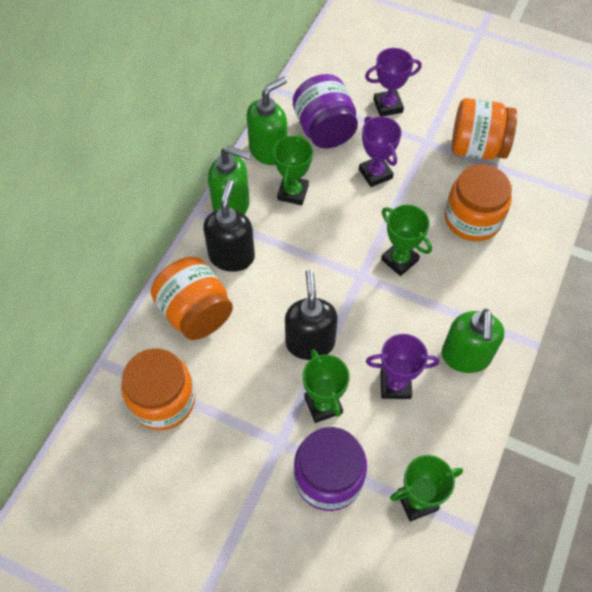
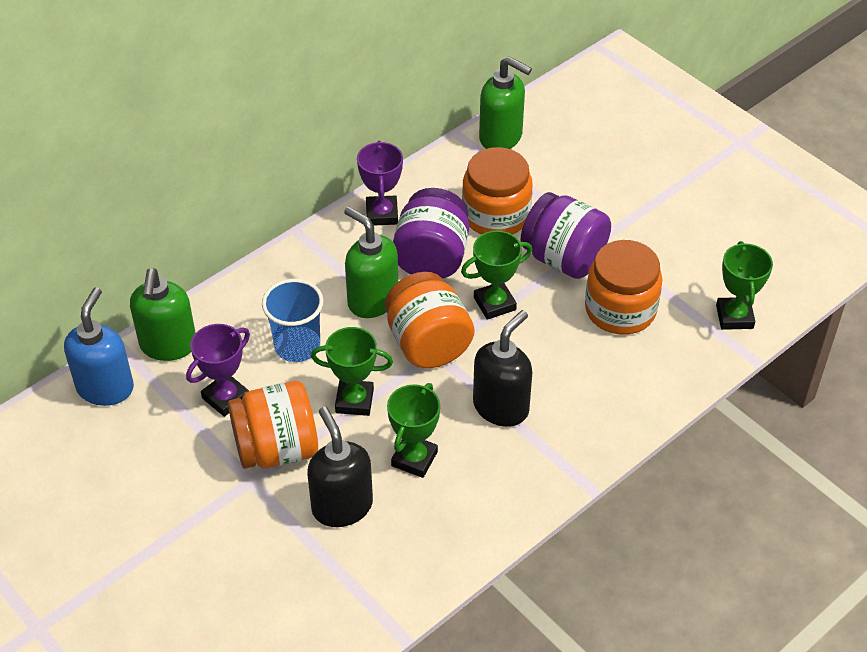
blue cup: 0 -> 1
blue soap dispenser: 0 -> 1
purple trophy: 3 -> 2

